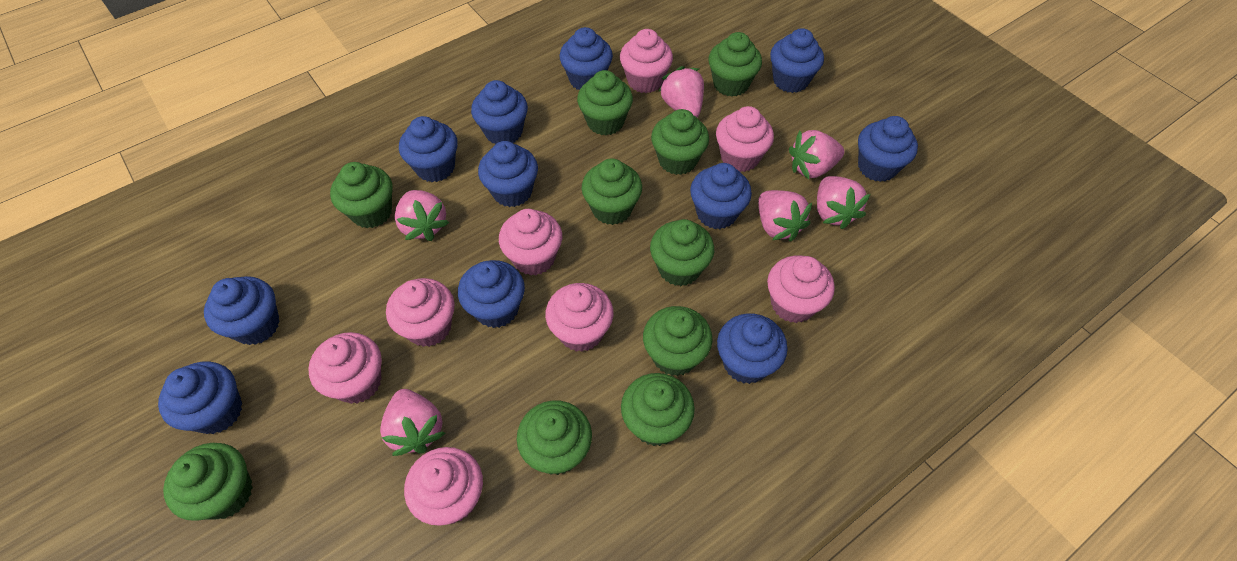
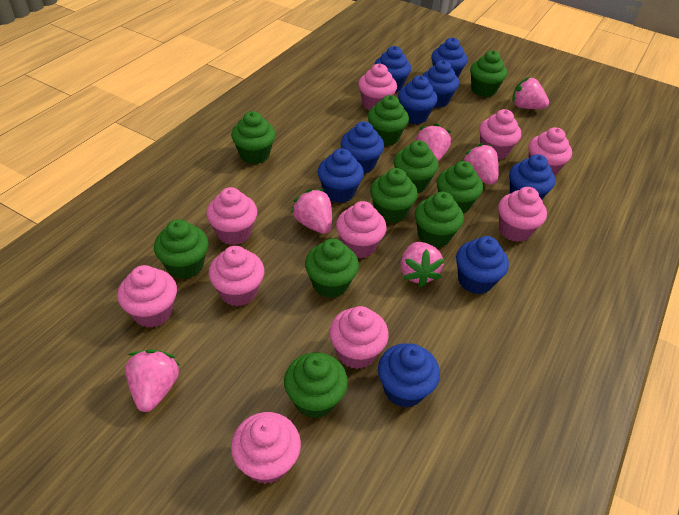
blue cupcake: 11 -> 9
pink cupcake: 8 -> 10

